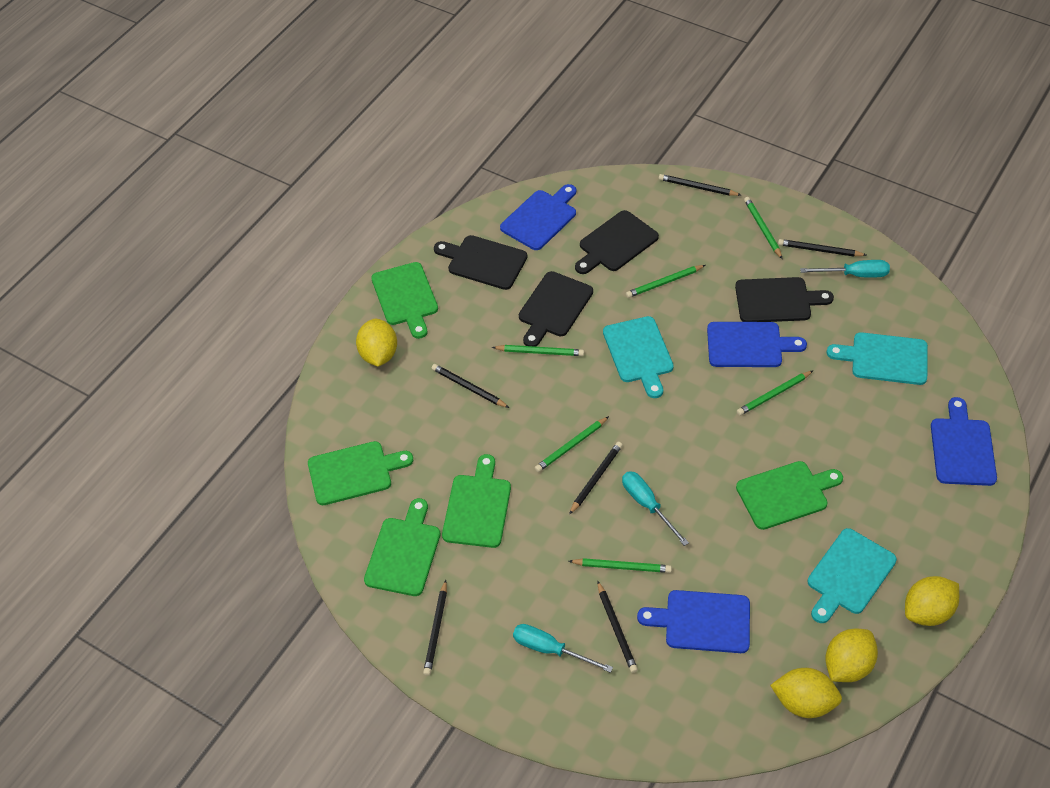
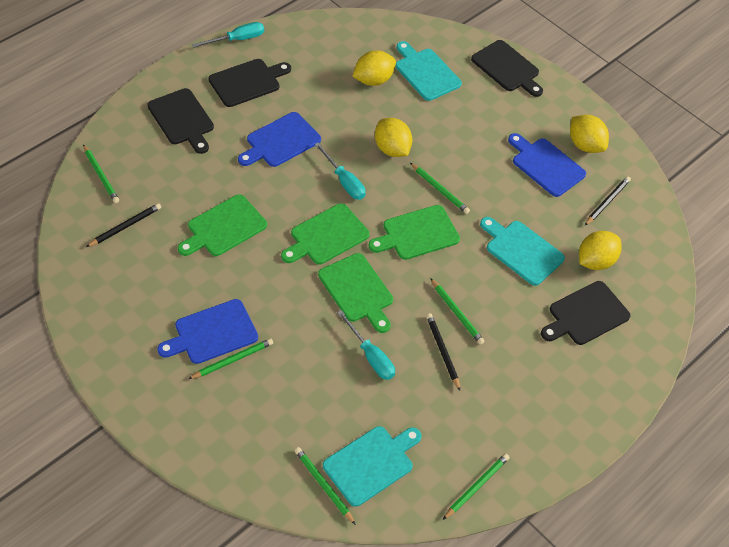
black pencil: 6 -> 3
blue cutting board: 4 -> 3
green cutting board: 5 -> 4

